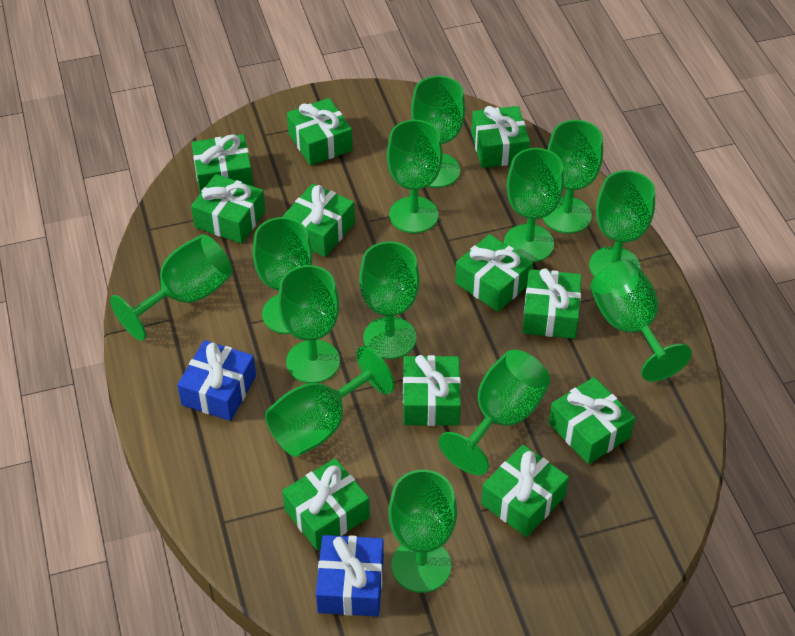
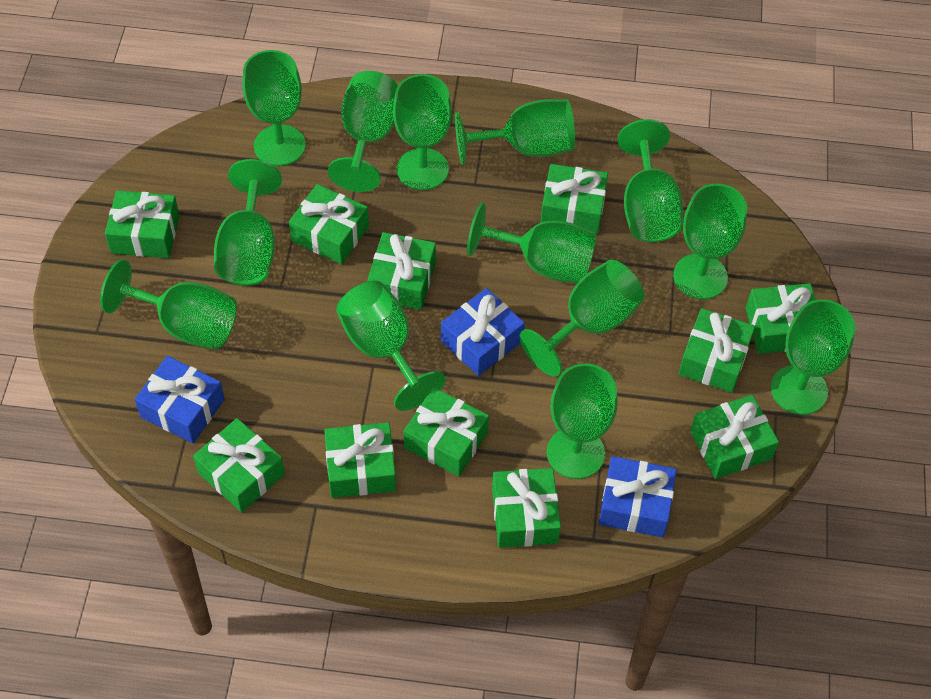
blue gift: 2 -> 3

